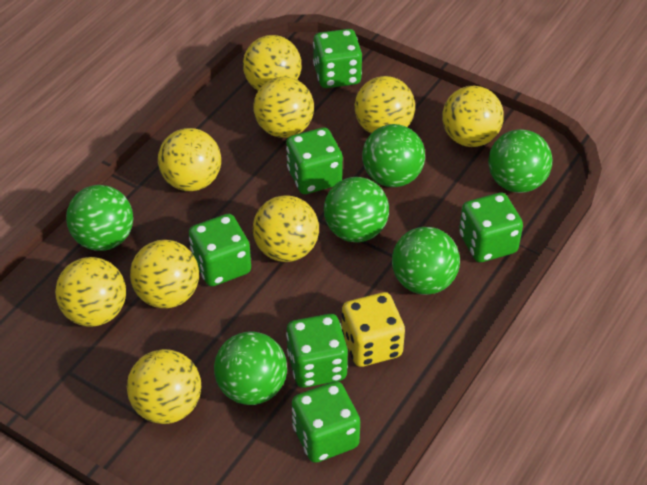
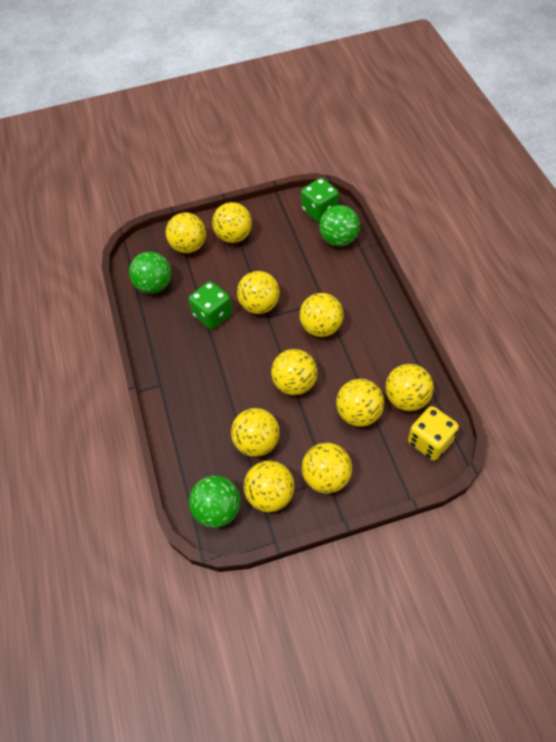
green ball: 6 -> 3
green dice: 6 -> 2
yellow ball: 9 -> 10

